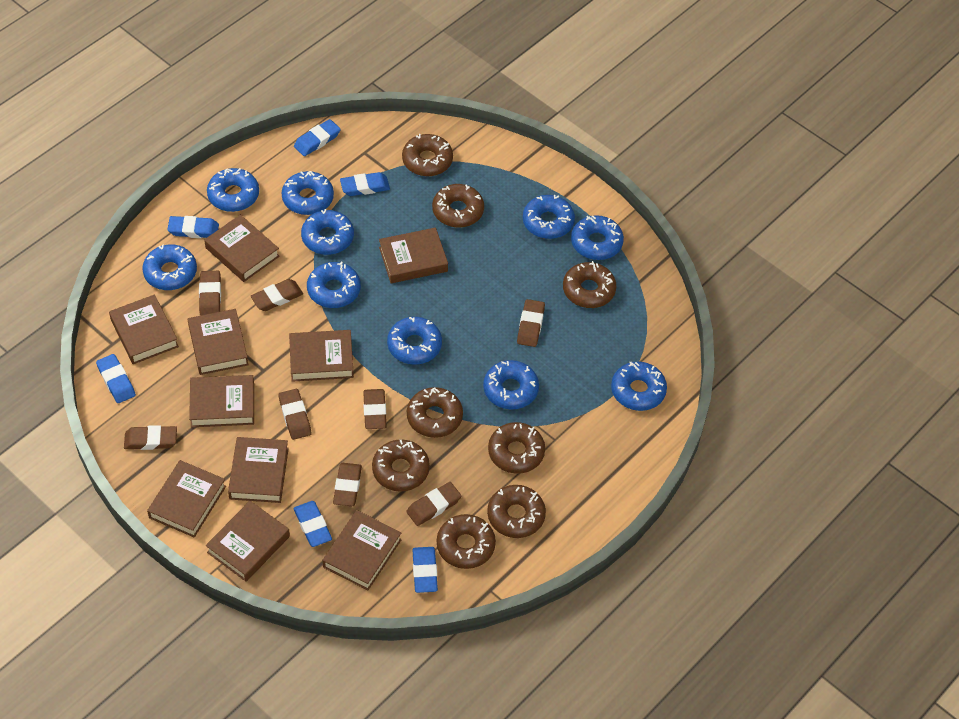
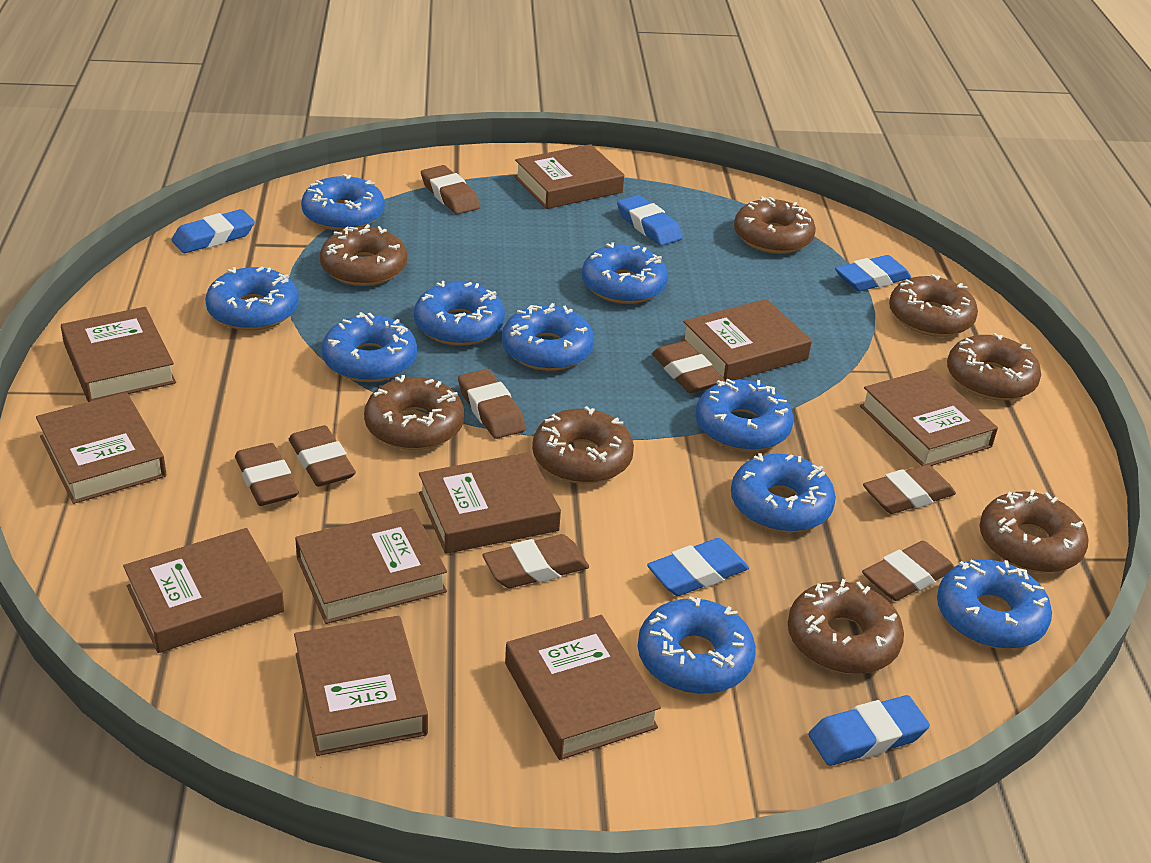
blue eraser: 6 -> 5

